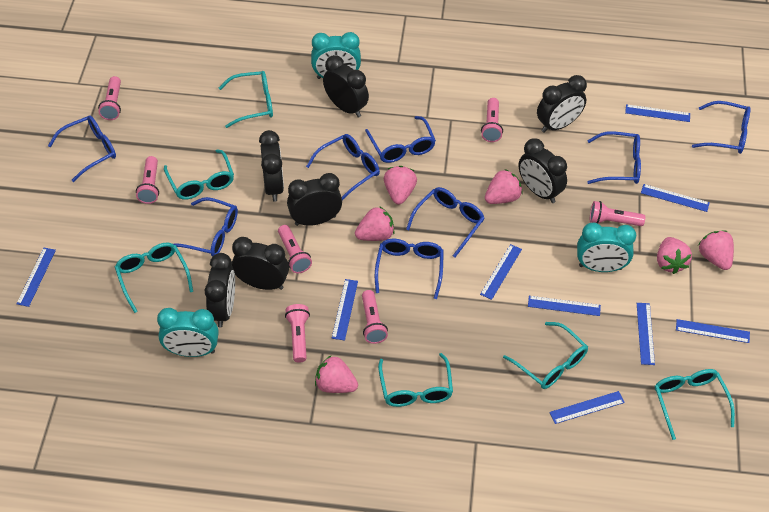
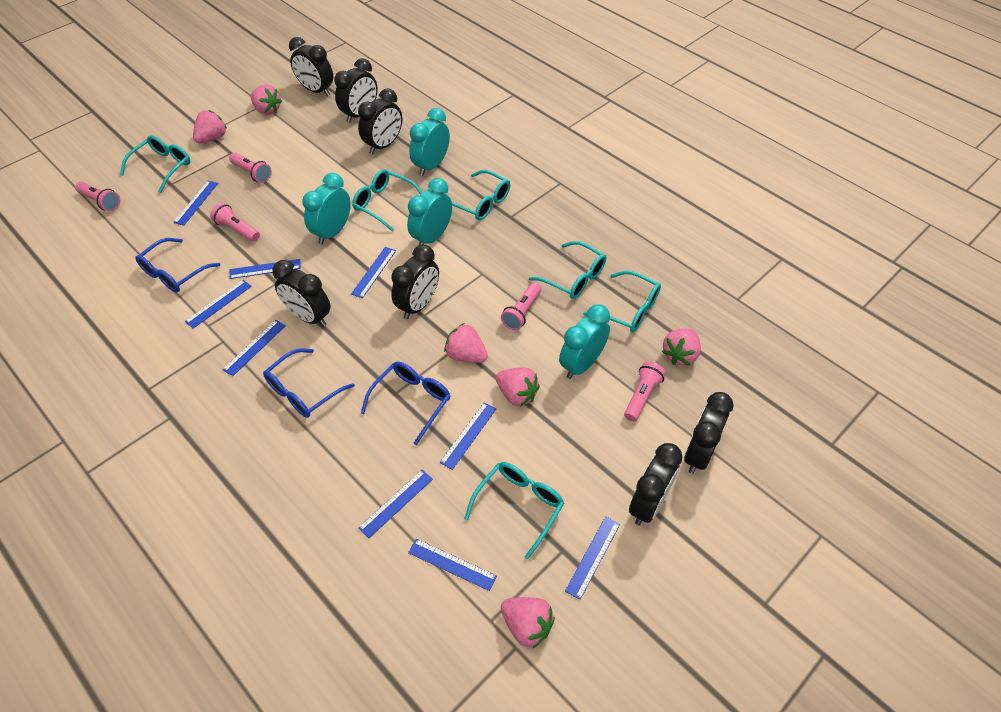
blue glasses: 8 -> 3
pink flashlight: 7 -> 5
turquoise clock: 3 -> 4

